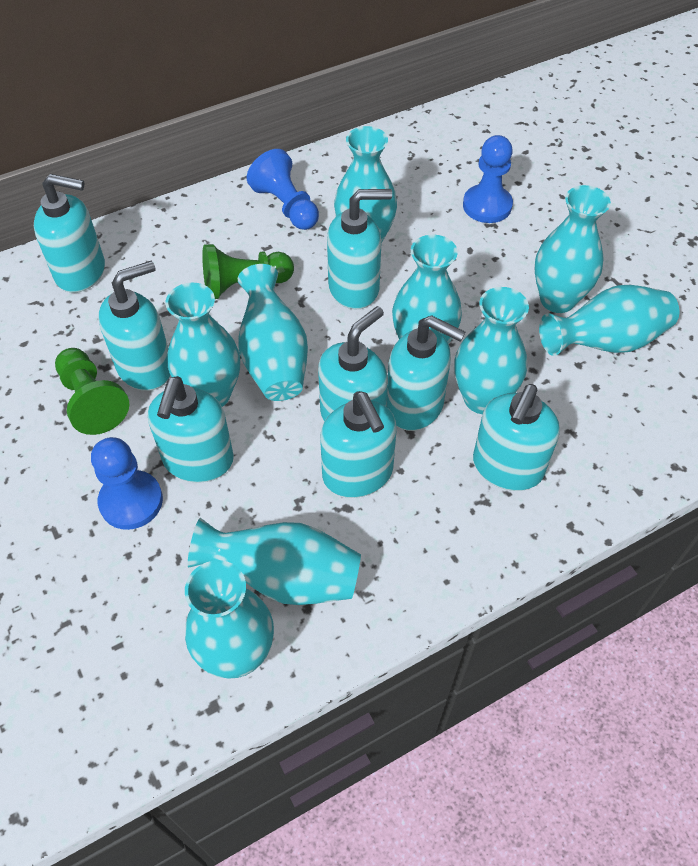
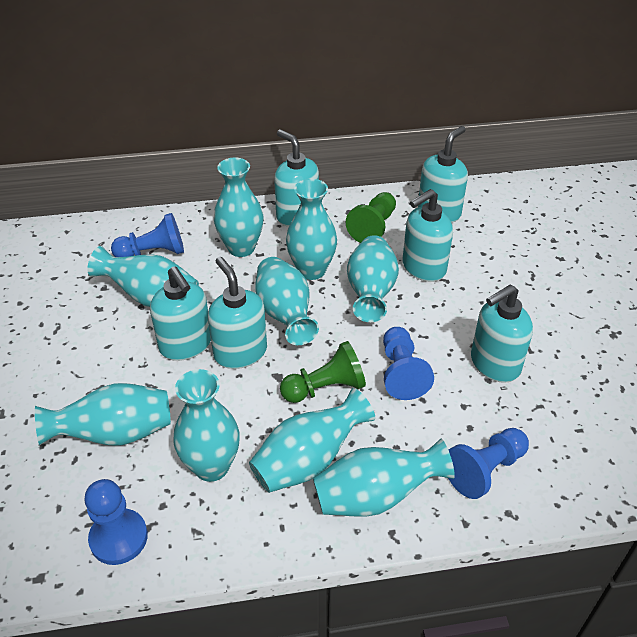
blue pawn: 3 -> 4
turquoise soap dispenser: 8 -> 6

